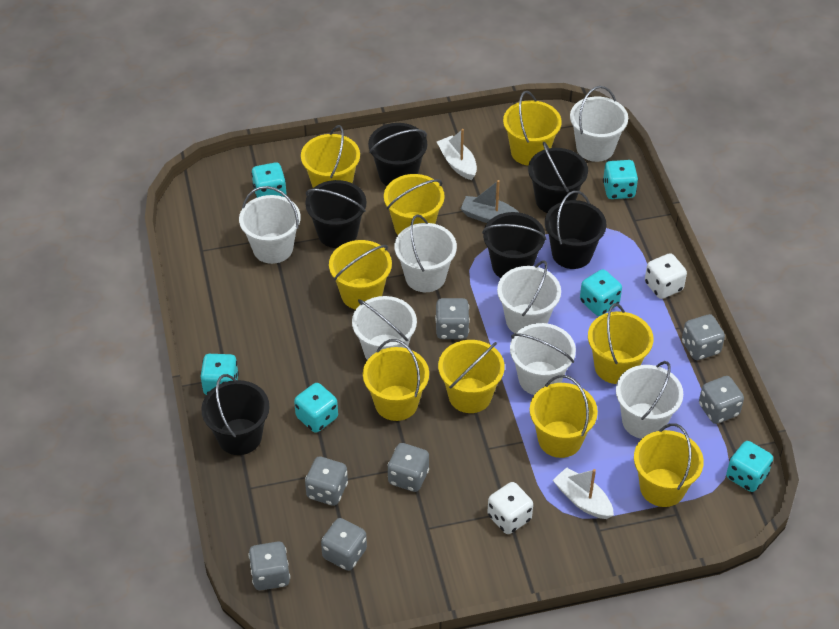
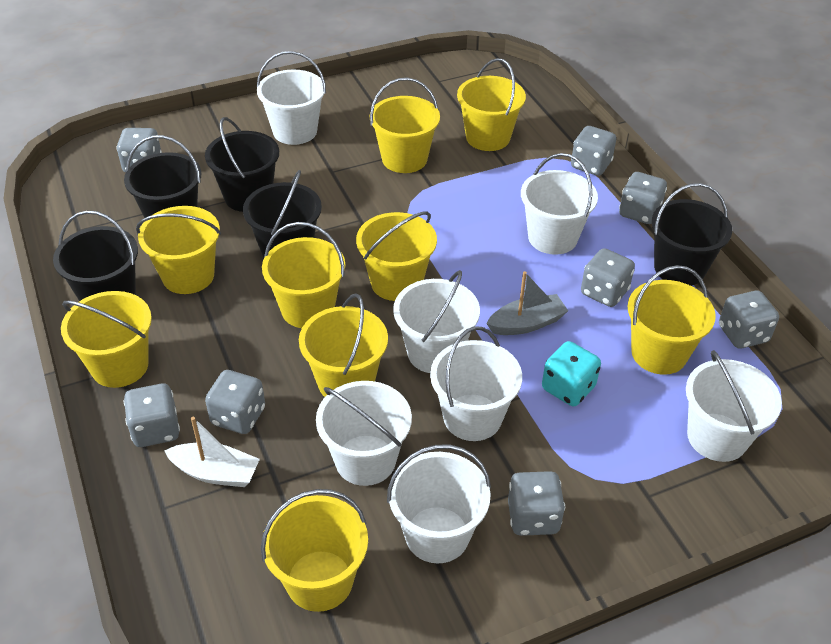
black bucket: 6 -> 5
grey dice: 7 -> 8
turquoise dice: 6 -> 1
white boat: 2 -> 1
white dice: 2 -> 0

